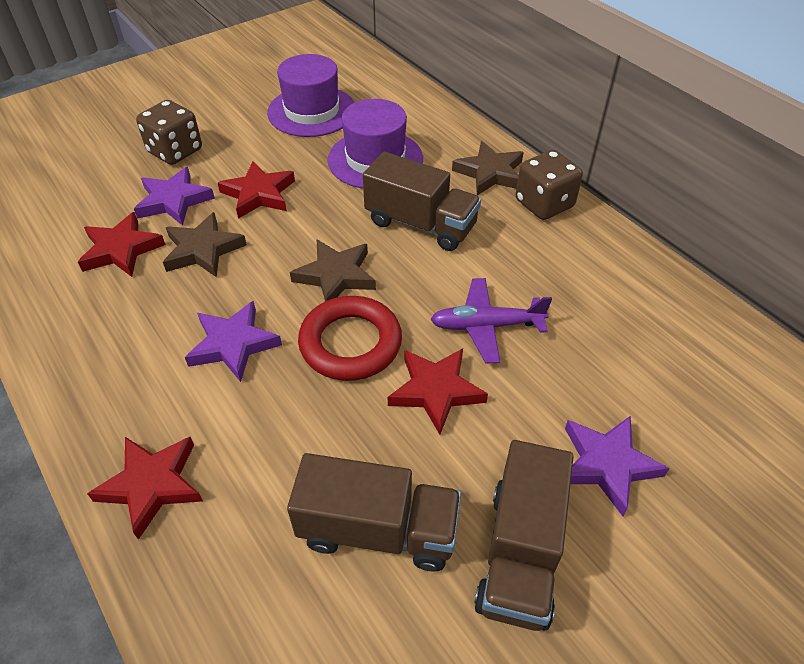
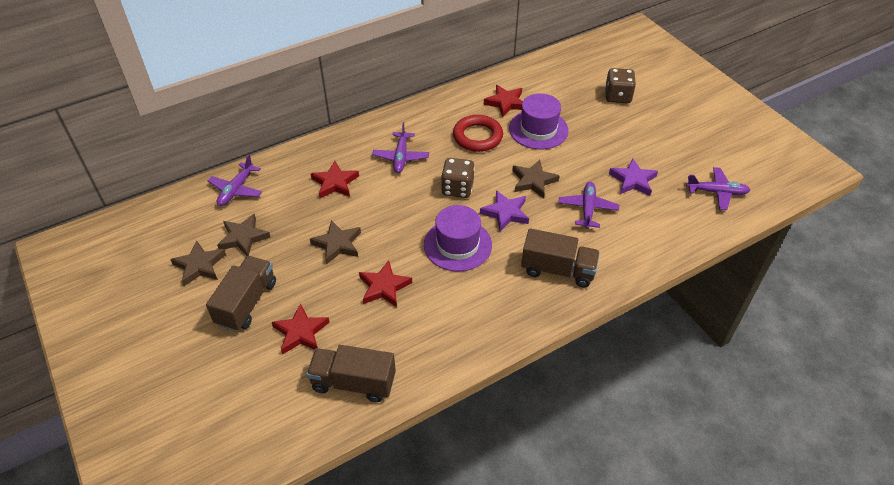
brown star: 3 -> 4
purple plane: 1 -> 4
purple star: 3 -> 2

